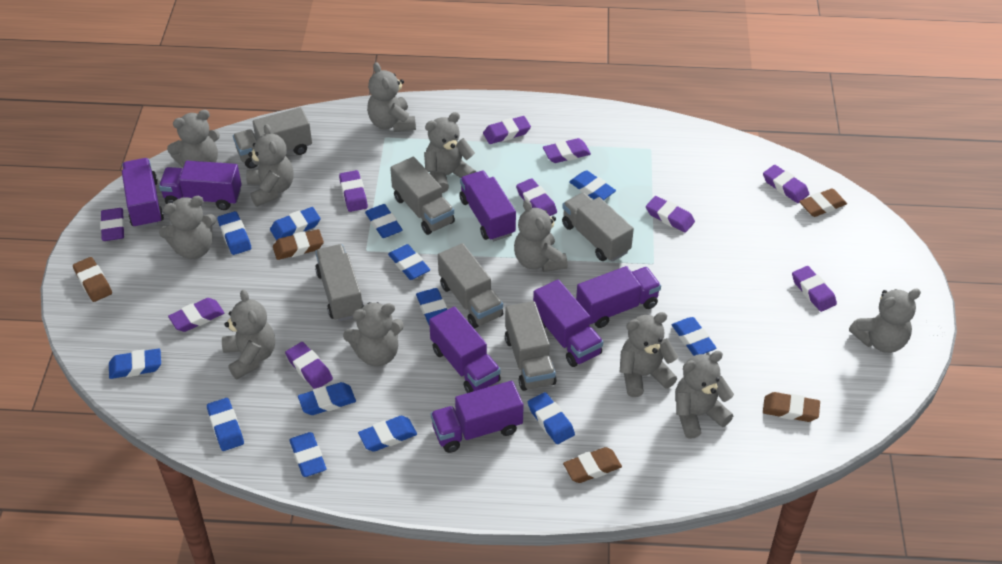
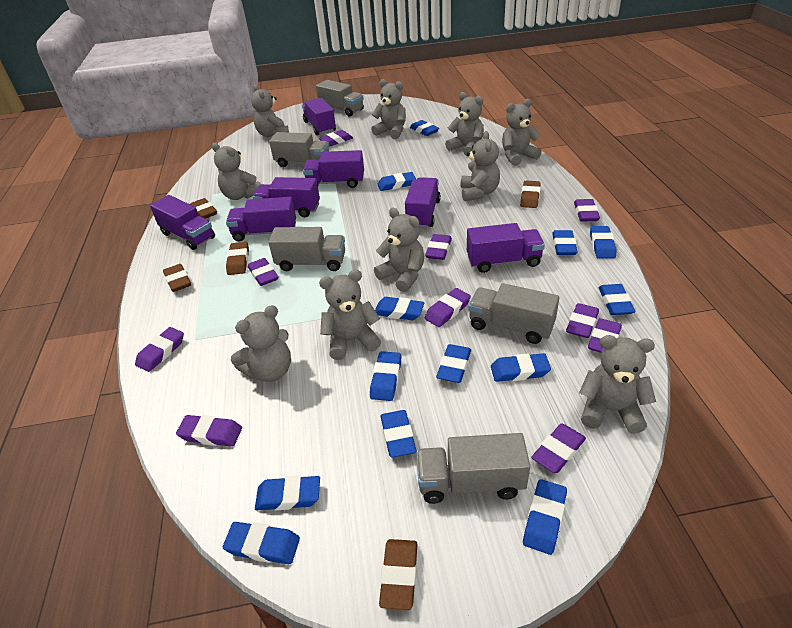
grey teddy bear: 11 -> 10
grey truck: 6 -> 5

